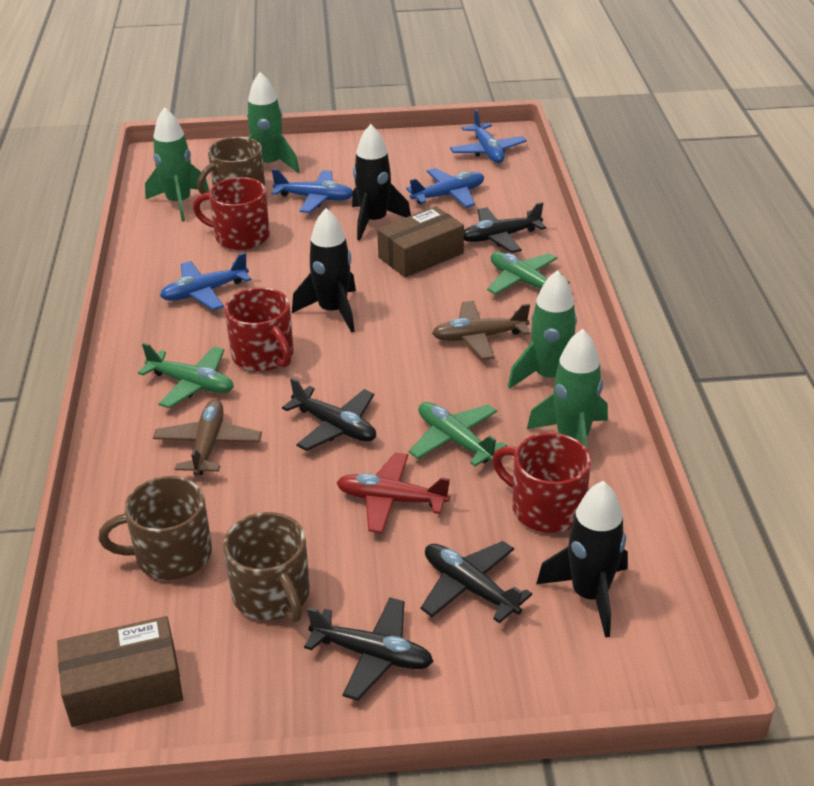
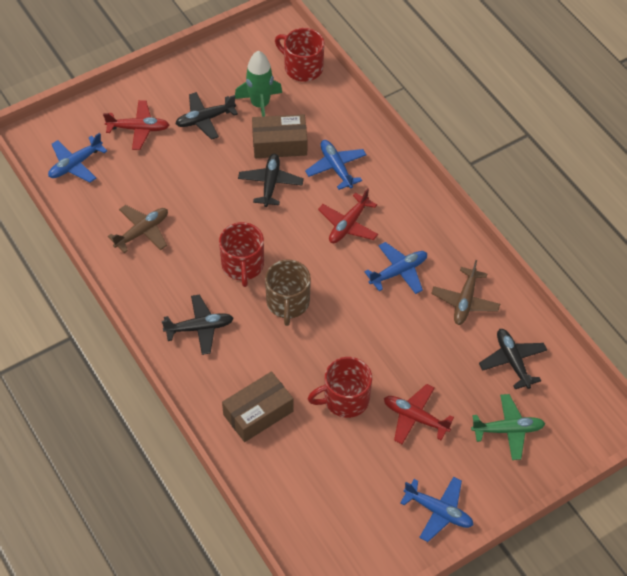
black rocket: 3 -> 0
brown mug: 3 -> 1
green plane: 3 -> 1
green rocket: 4 -> 1
red plane: 1 -> 3

